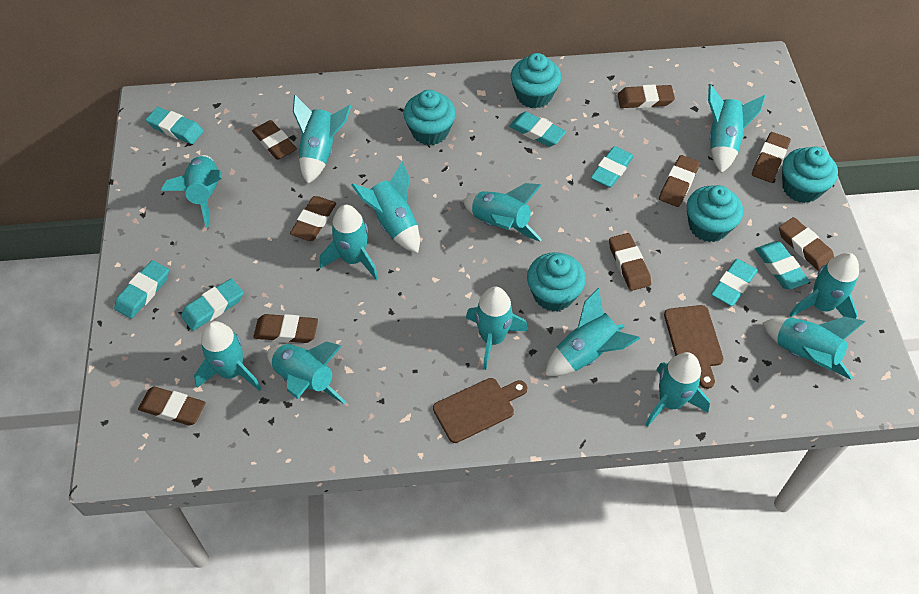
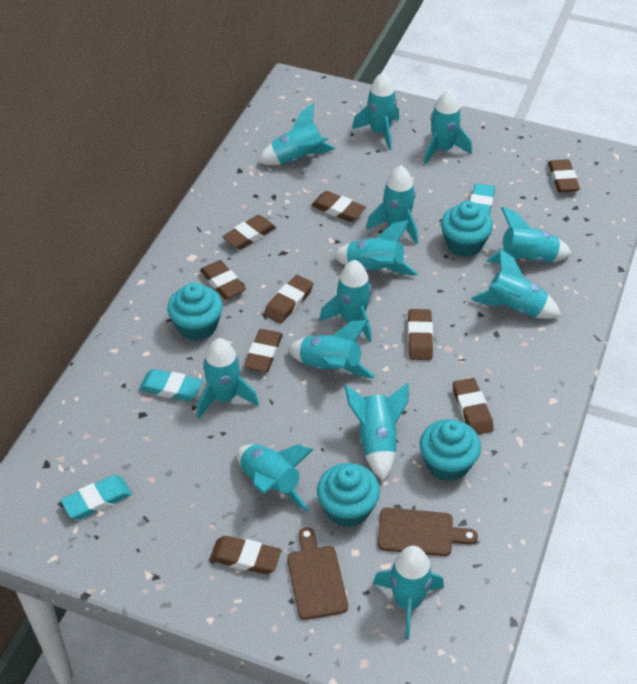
turquoise cupcake: 5 -> 4
turquoise eraser: 7 -> 3

